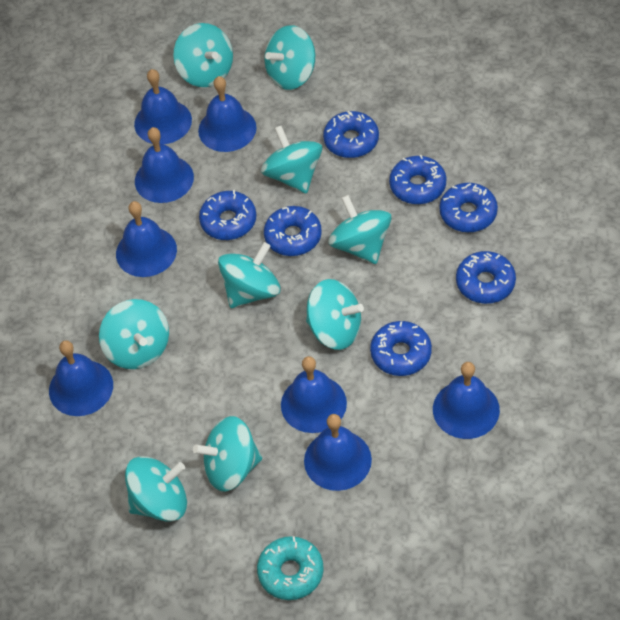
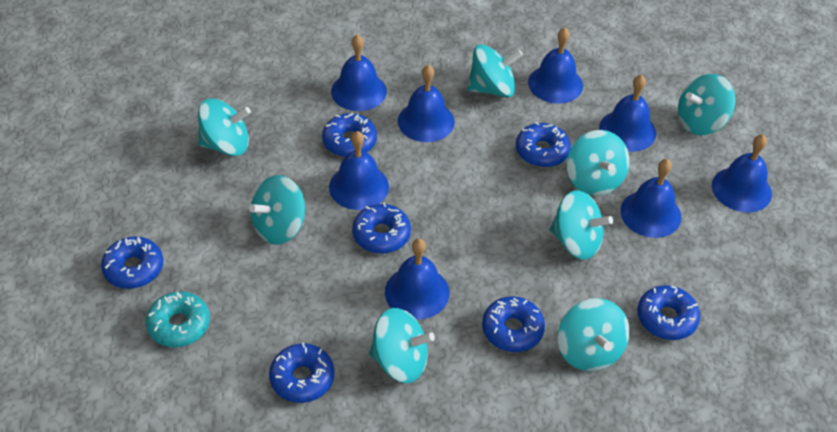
turquoise spinning top: 9 -> 8

